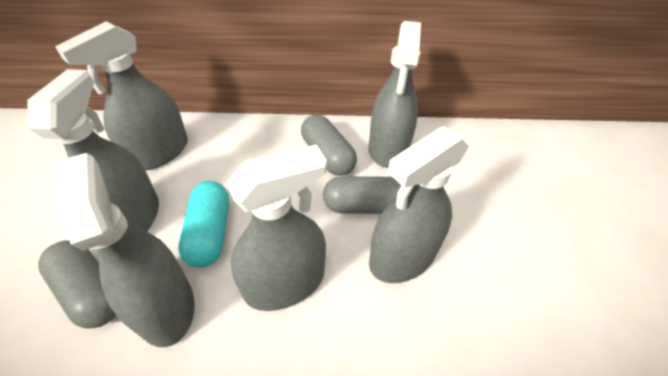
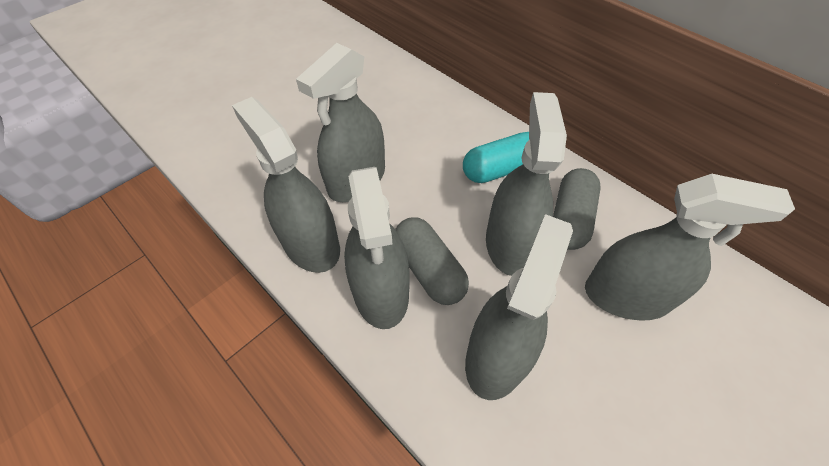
grey capsule: 3 -> 2

